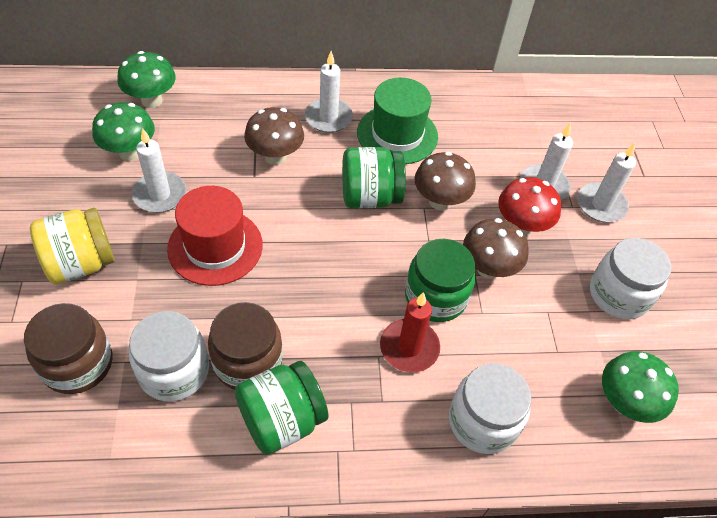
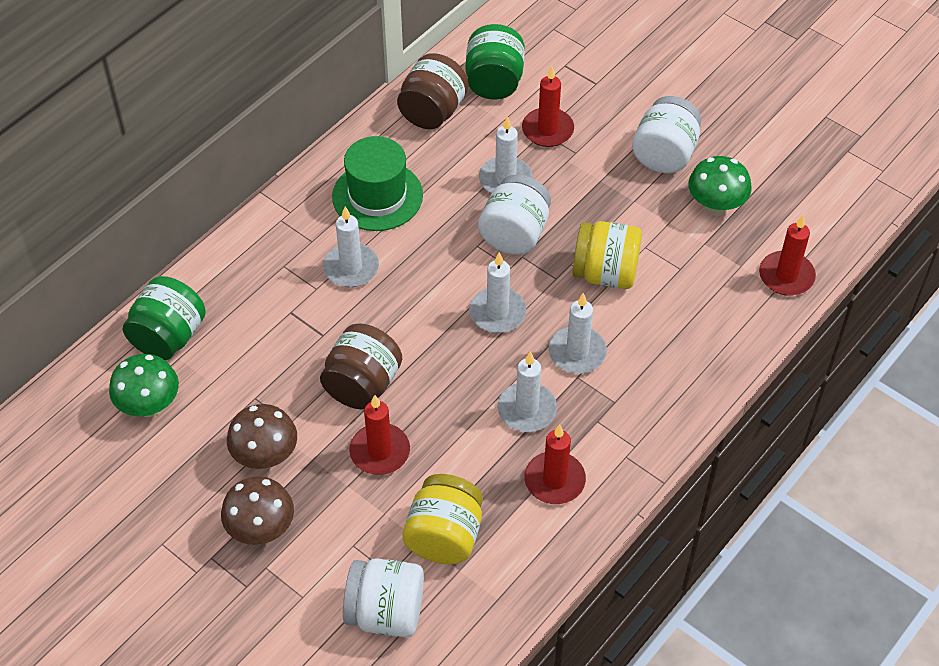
brown mushroom: 3 -> 2
green jar: 3 -> 2
green mushroom: 3 -> 2
red candle: 1 -> 4
red hat: 1 -> 0
red mushroom: 1 -> 0
white candle: 4 -> 5
yellow jar: 1 -> 2

